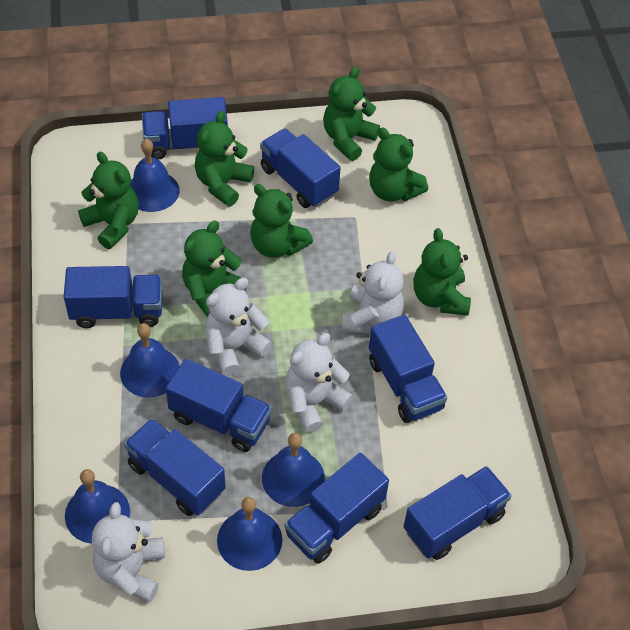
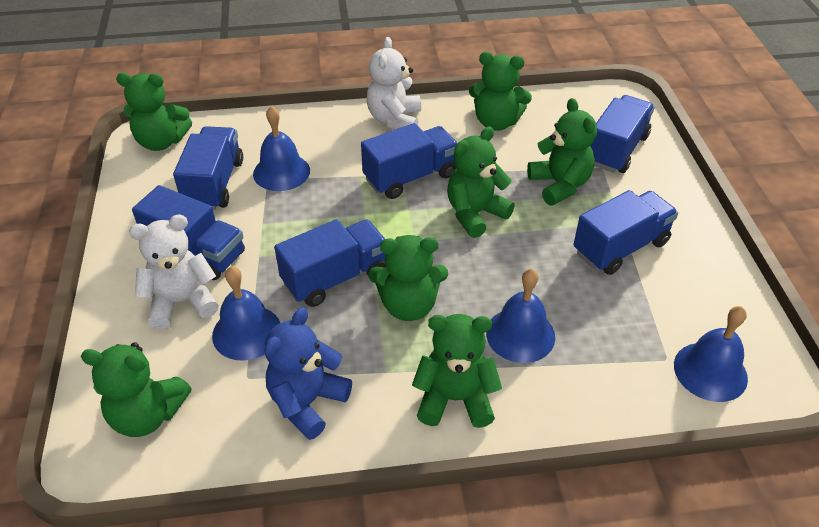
blue bell: 5 -> 4
blue teddy bear: 0 -> 1
blue truck: 8 -> 6
white teddy bear: 4 -> 2

